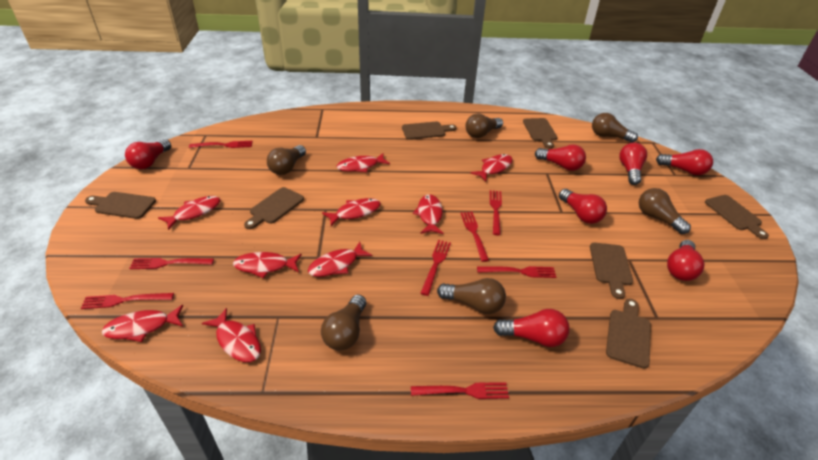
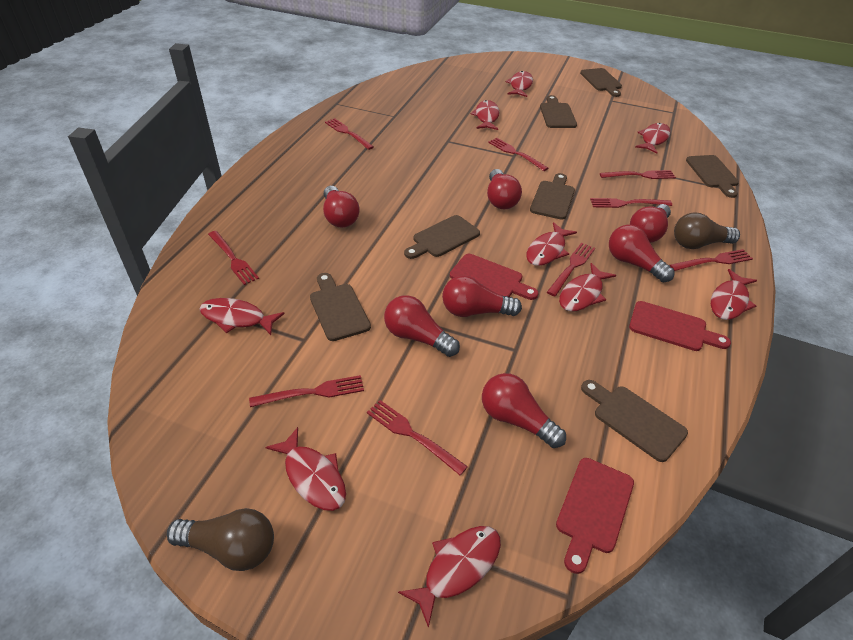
brown light bulb: 6 -> 2
red cutting board: 0 -> 3
red fork: 8 -> 9

